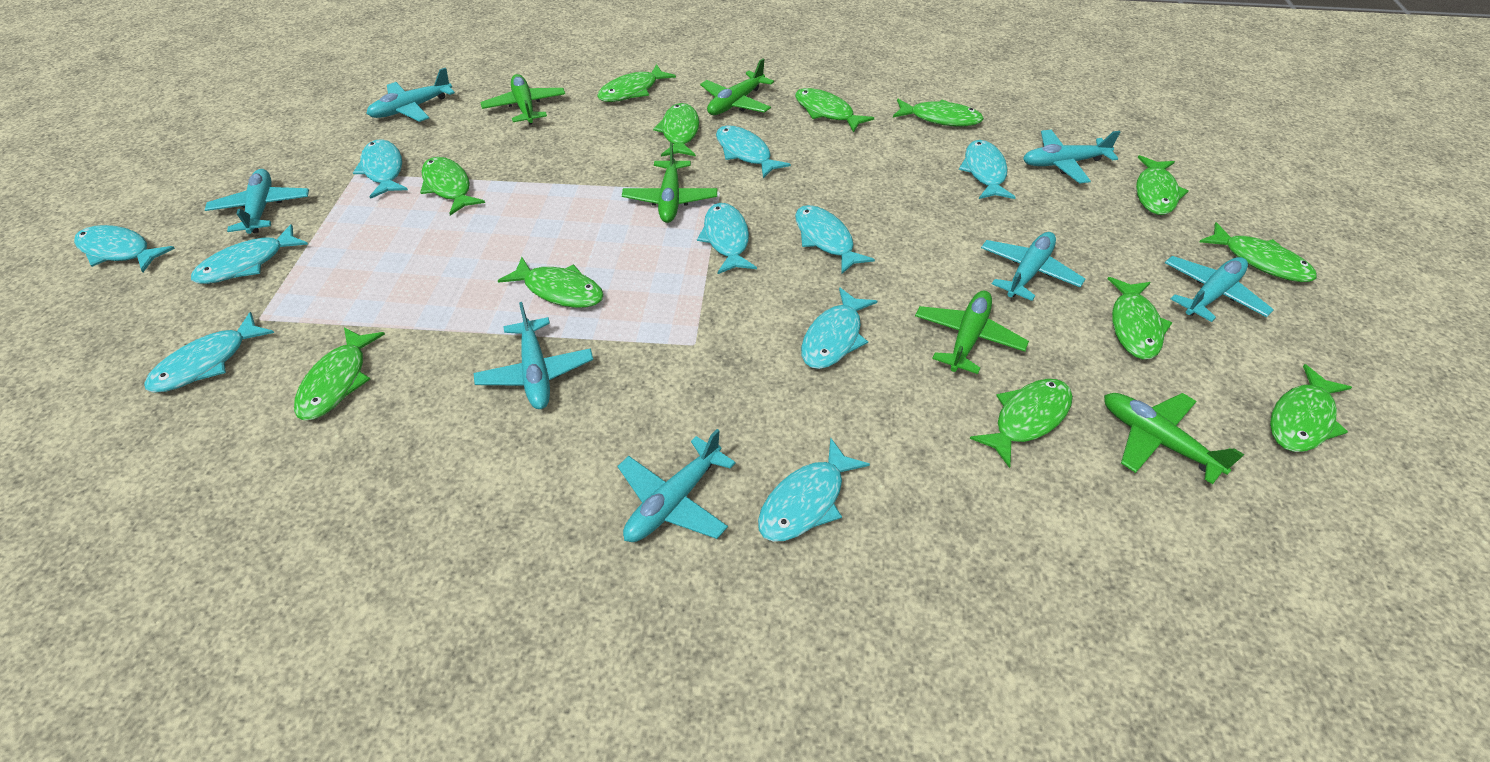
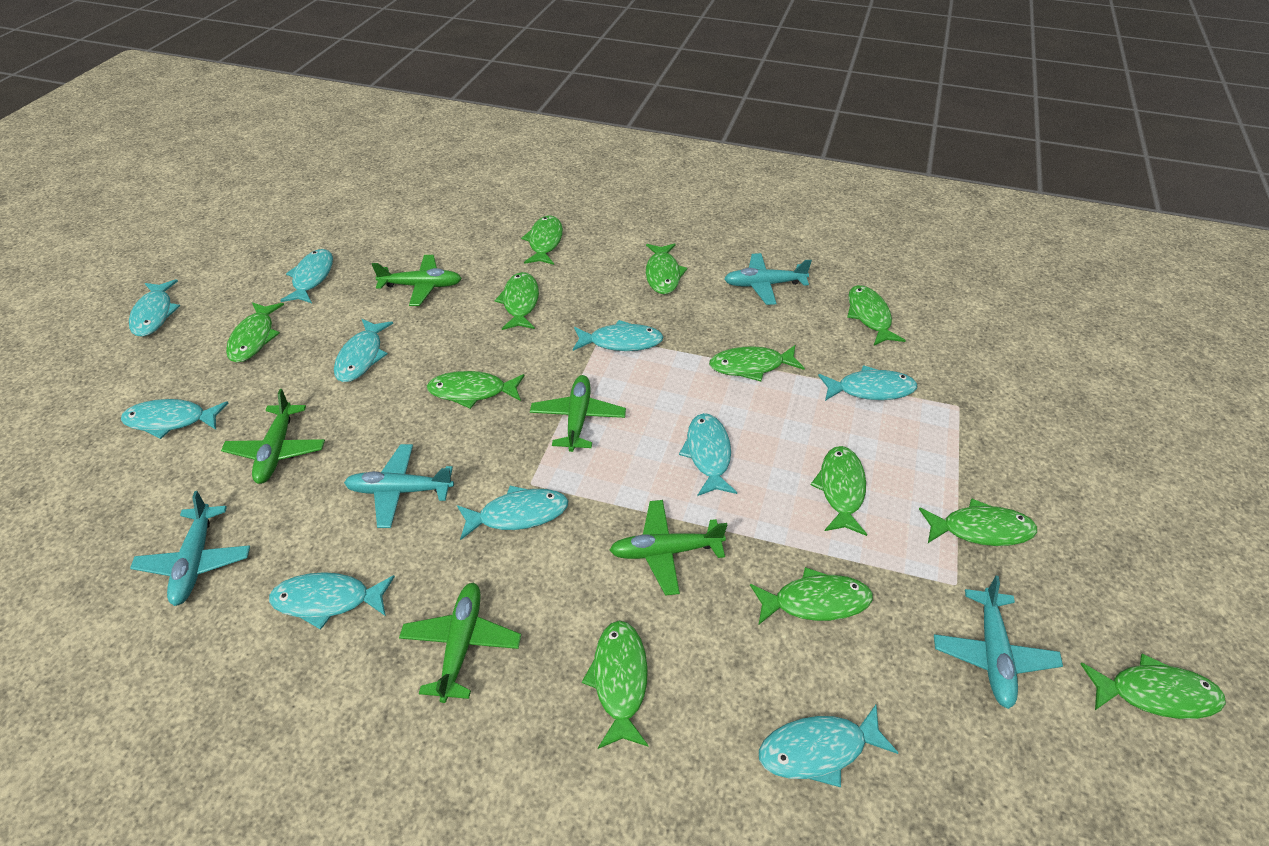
turquoise plane: 7 -> 4

